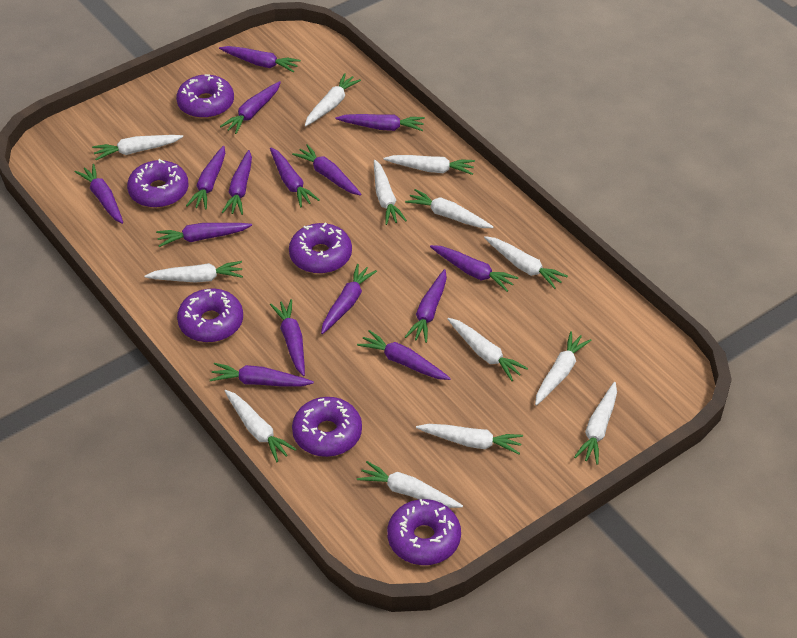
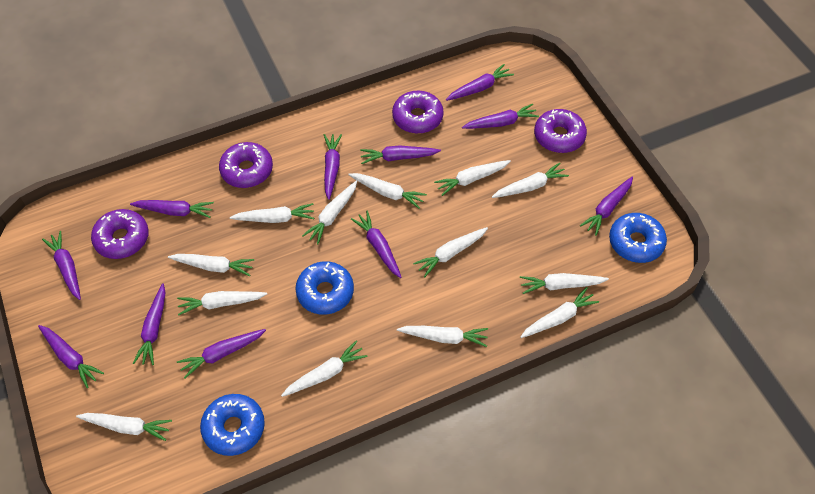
blue donut: 0 -> 3
purple carrot: 15 -> 11
purple donut: 6 -> 4

